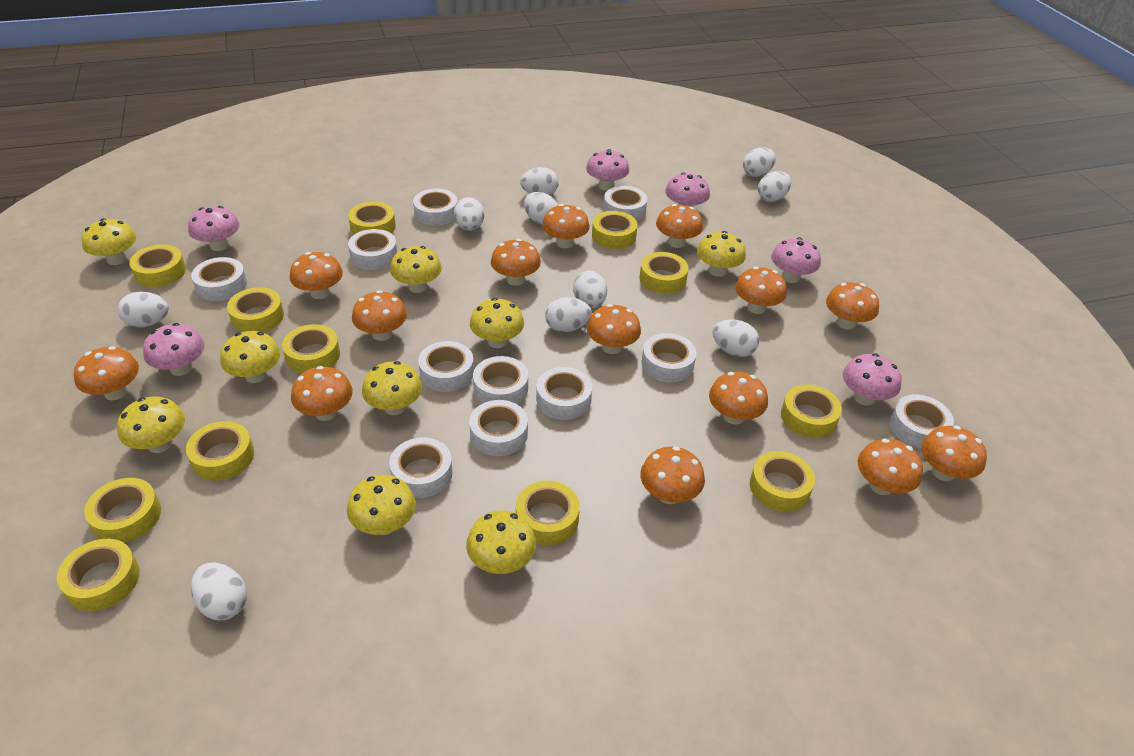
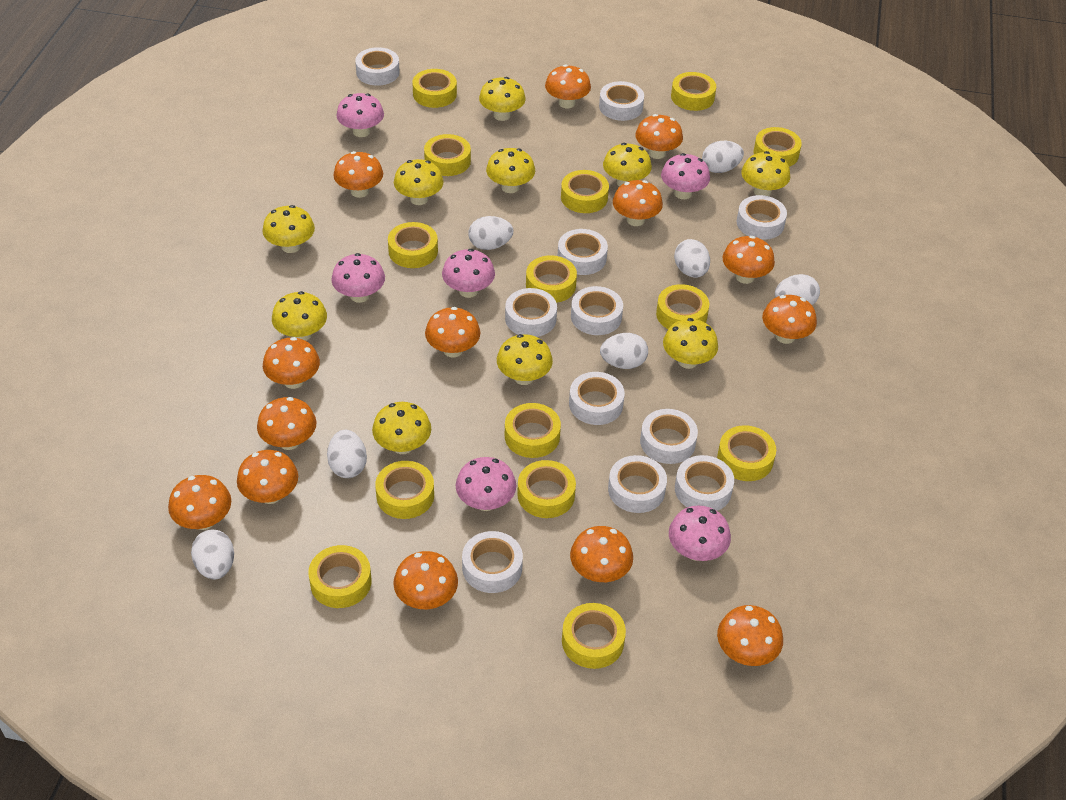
white egg: 10 -> 7
yellow mushroom: 9 -> 10
yellow tape: 12 -> 14

